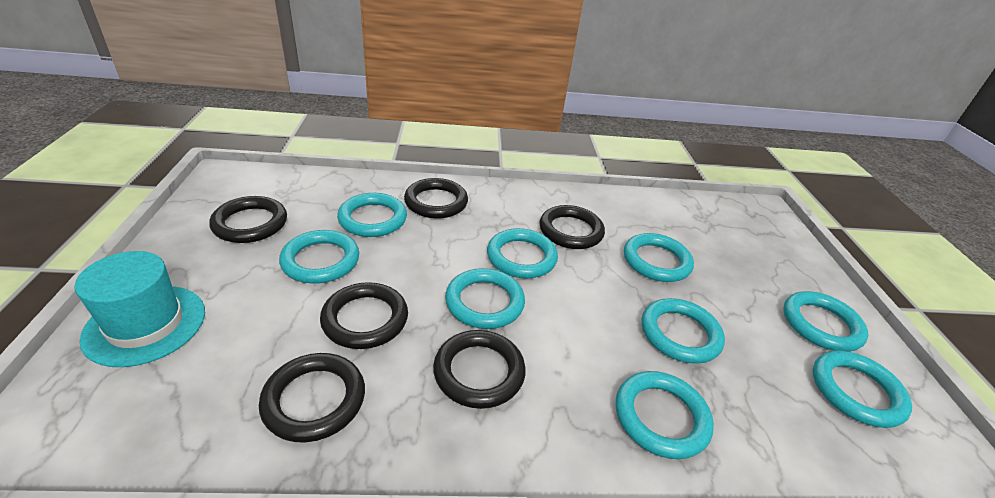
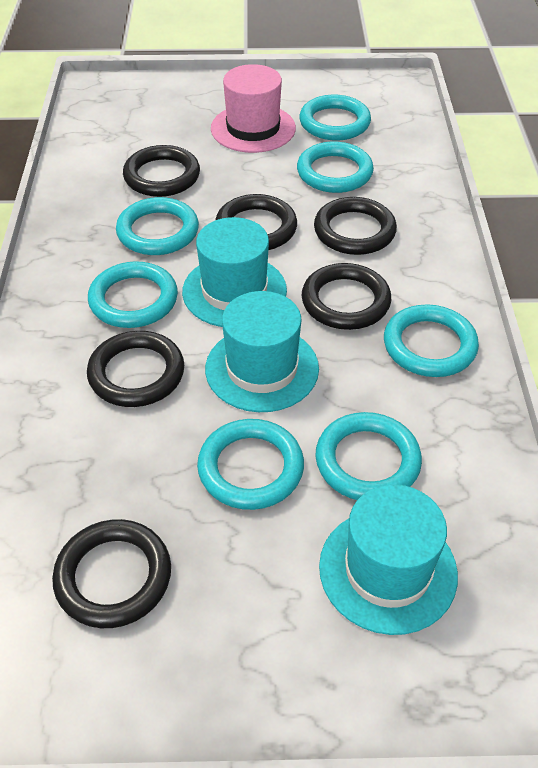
pink hat: 0 -> 1
turquoise hat: 1 -> 3
turquoise ring: 9 -> 7

